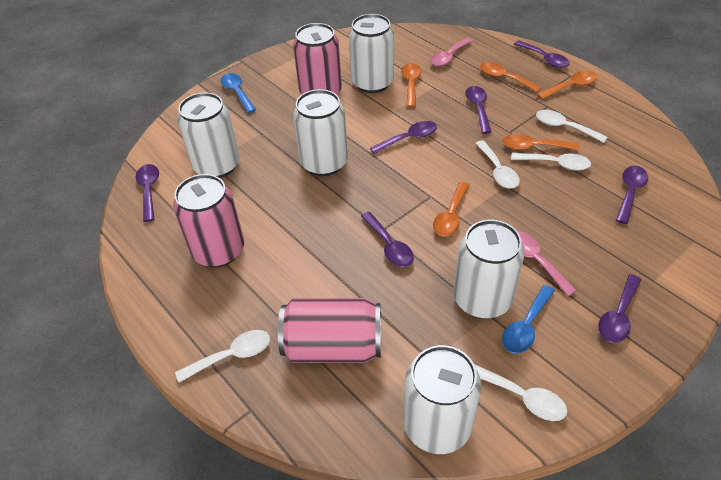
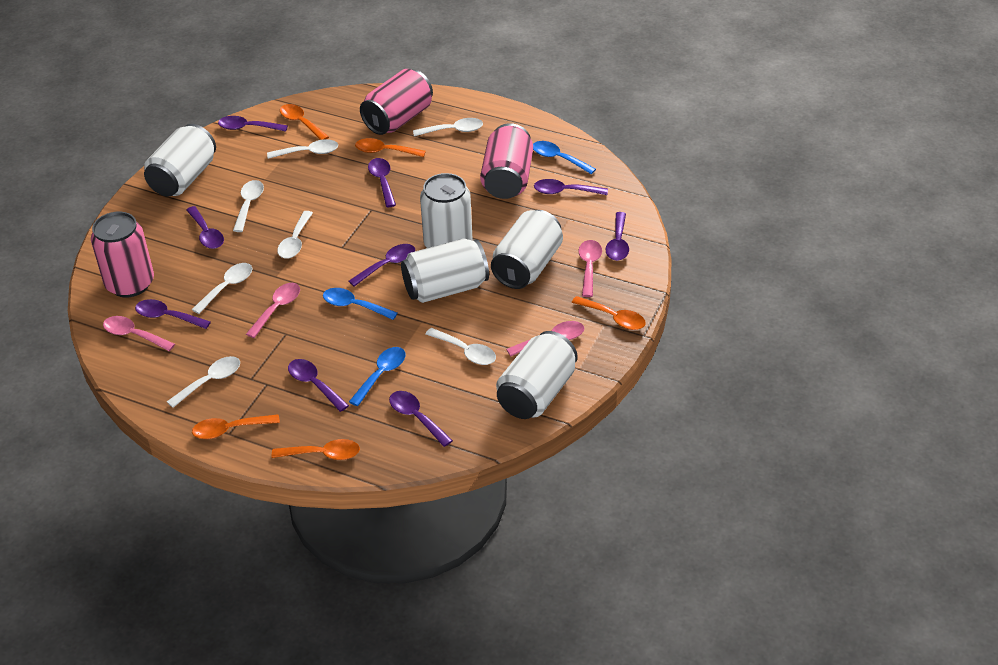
blue spoon: 2 -> 3
pink spoon: 2 -> 4
purple spoon: 7 -> 9
white spoon: 5 -> 7

